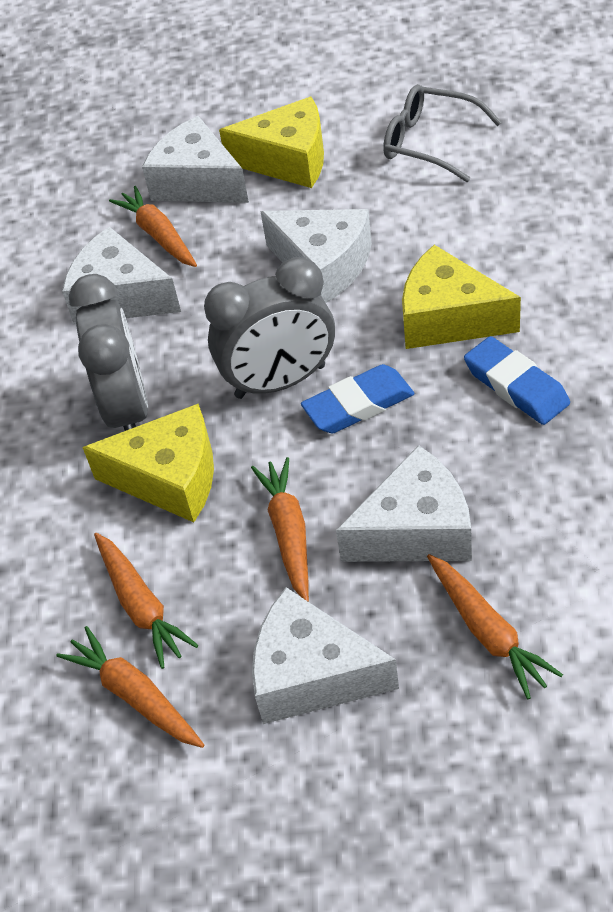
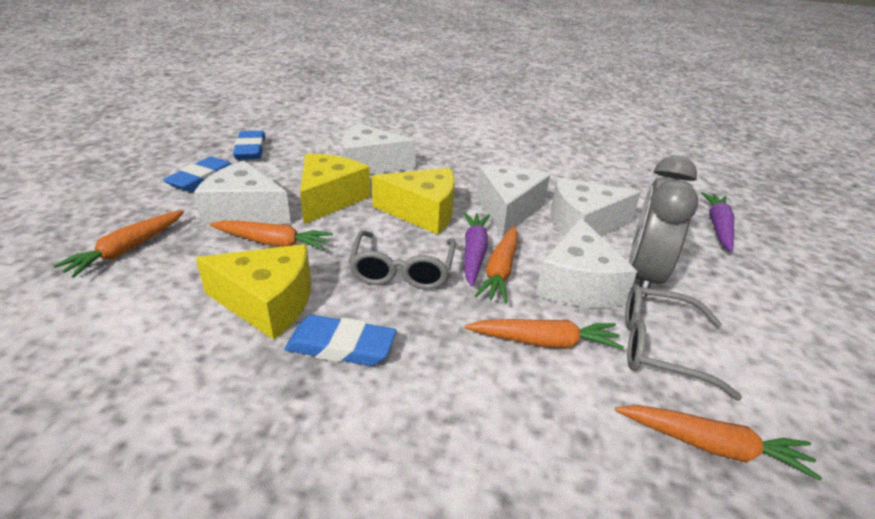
blue eraser: 2 -> 3
grey clock: 2 -> 1
grey glasses: 1 -> 2
purple carrot: 0 -> 2

